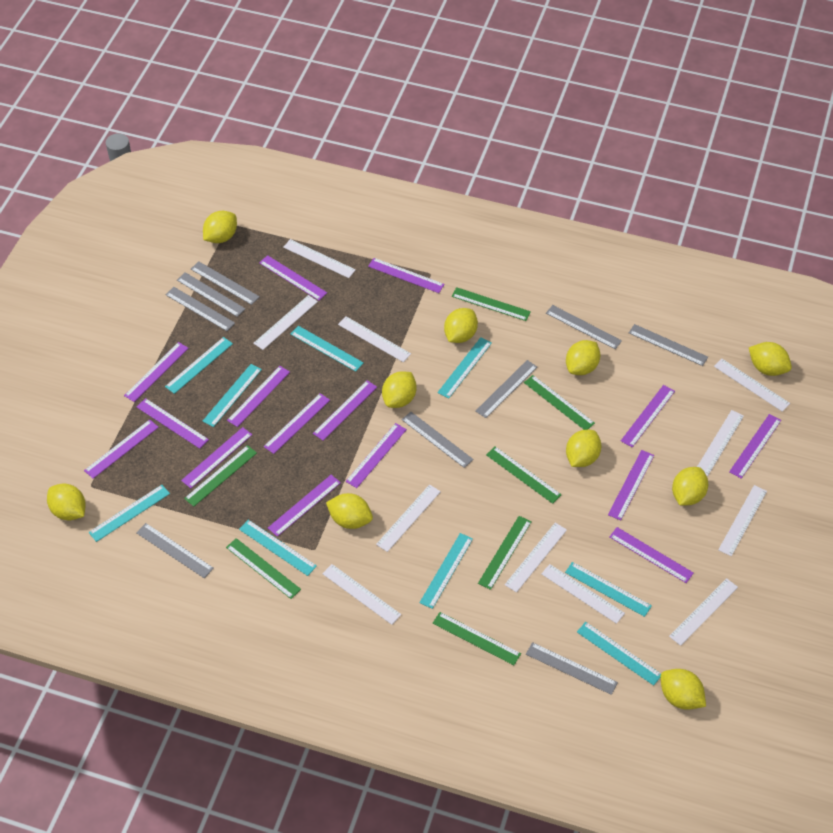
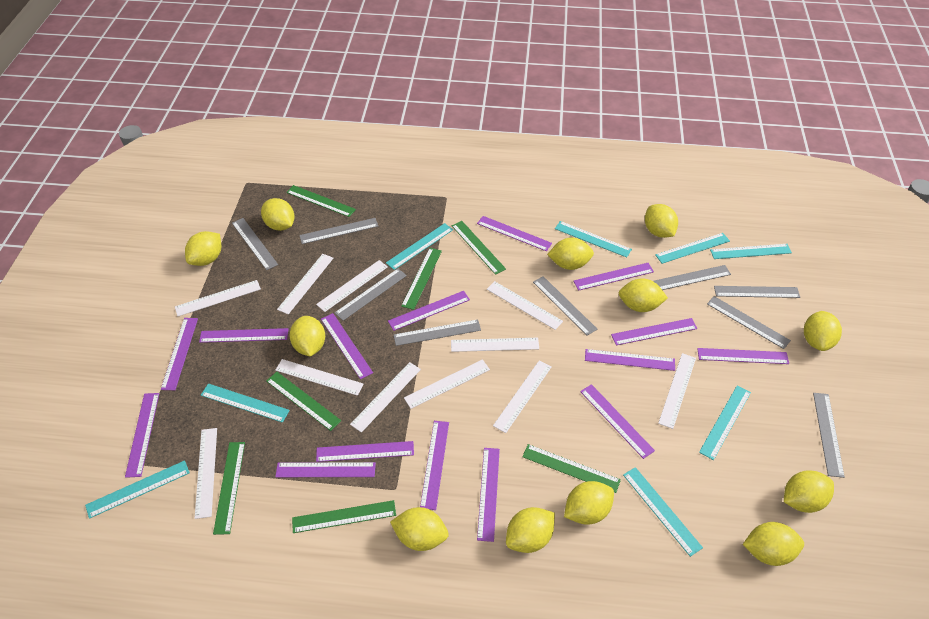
turquoise ruler: 9 -> 8
yellow lemon: 10 -> 12

